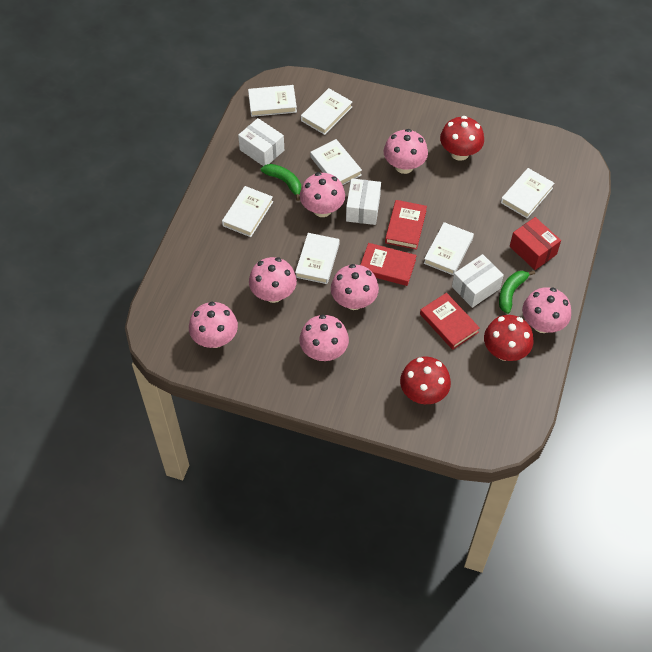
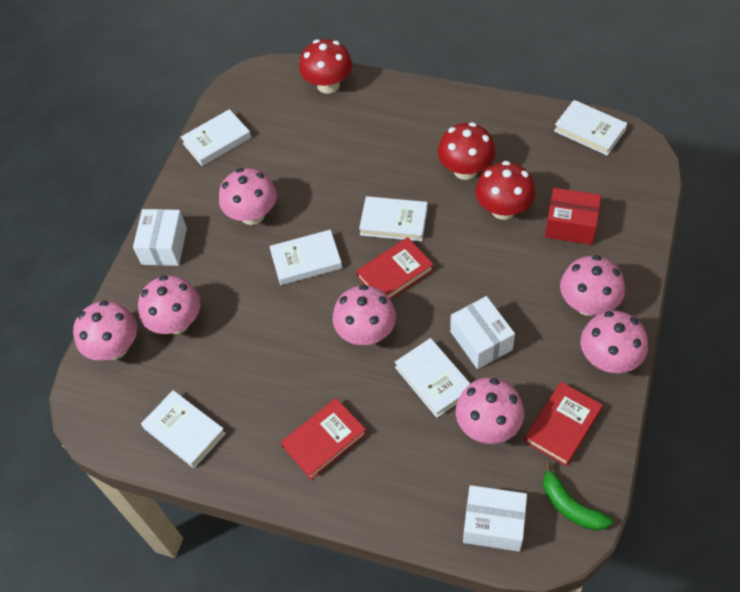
green banana: 2 -> 1
white book: 7 -> 6

